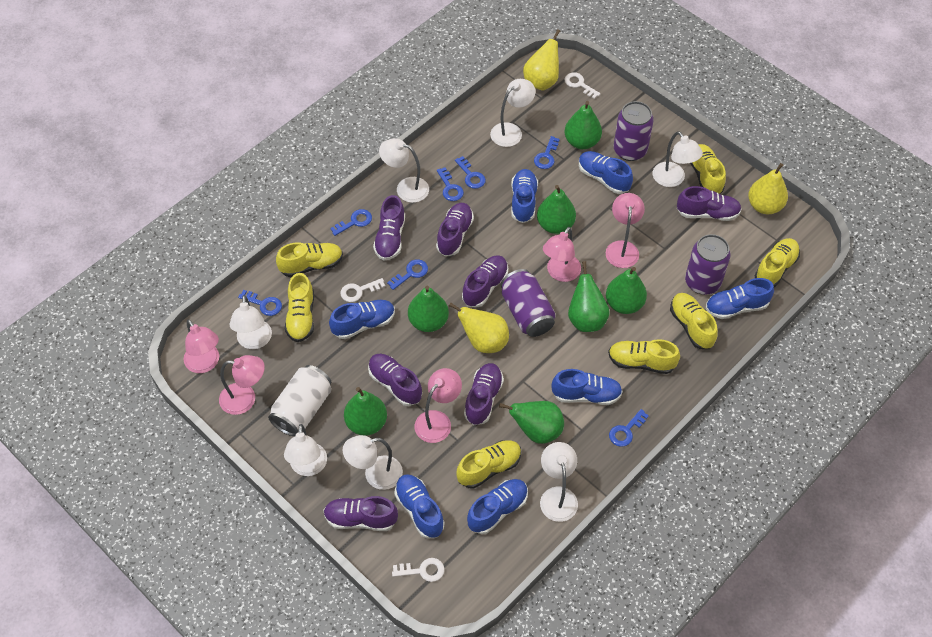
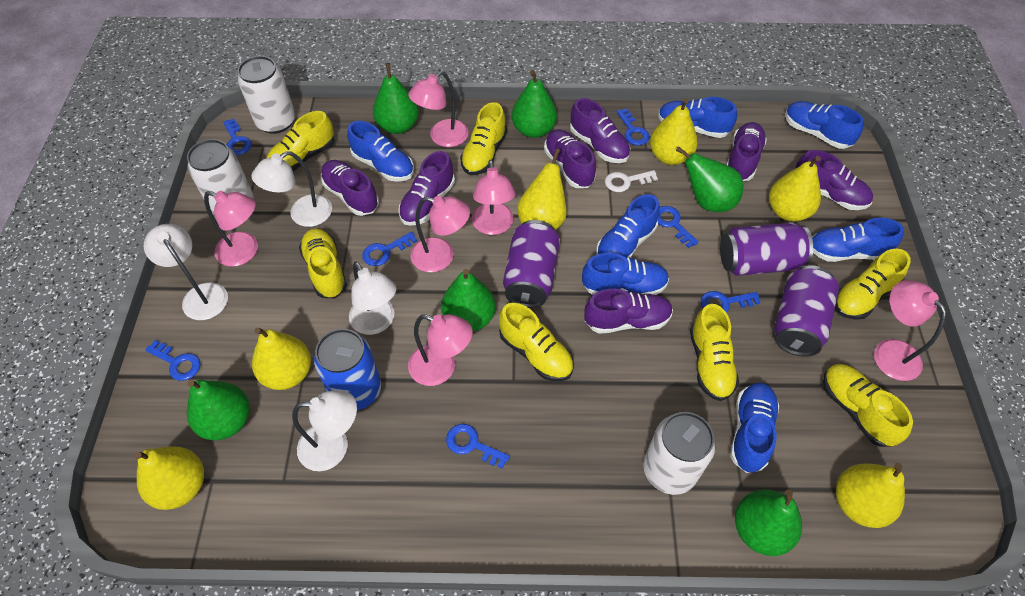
blue can: 0 -> 1
green pear: 7 -> 6
pink lamp: 5 -> 6
white can: 1 -> 3
white key: 3 -> 1
white lamp: 7 -> 4
yellow pear: 3 -> 6

